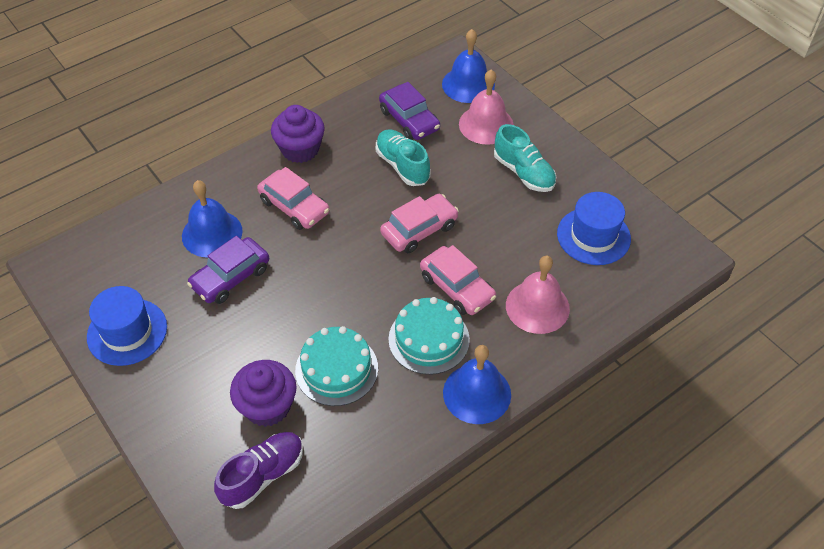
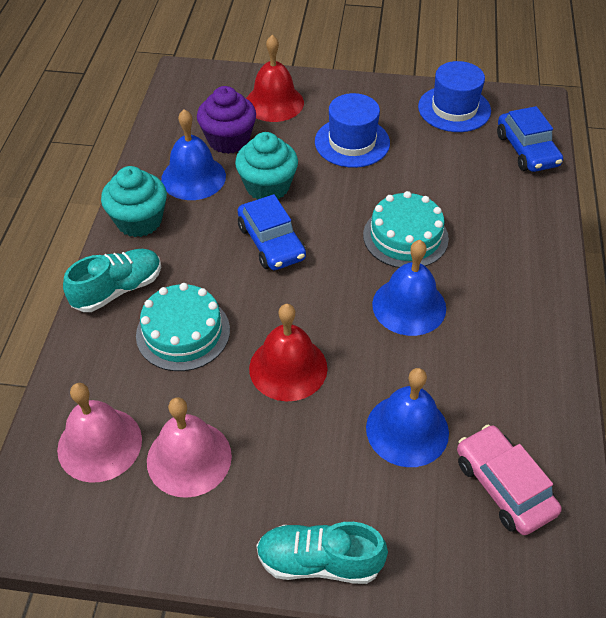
blue car: 0 -> 2
pink car: 3 -> 1
purple car: 2 -> 0
purple cupcake: 2 -> 1
purple shoe: 1 -> 0
red bell: 0 -> 2
turquoise cupcake: 0 -> 2

